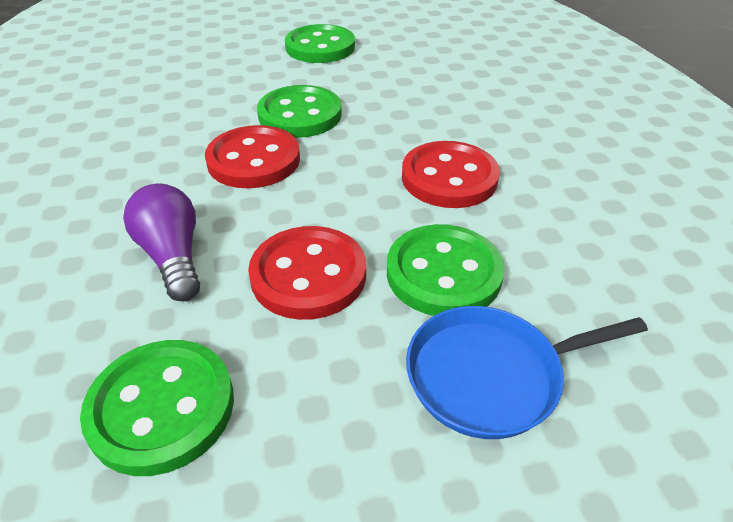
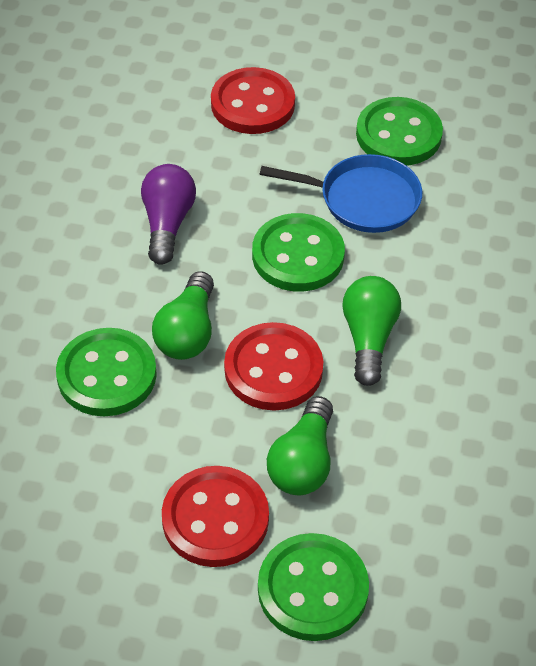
green light bulb: 0 -> 3

